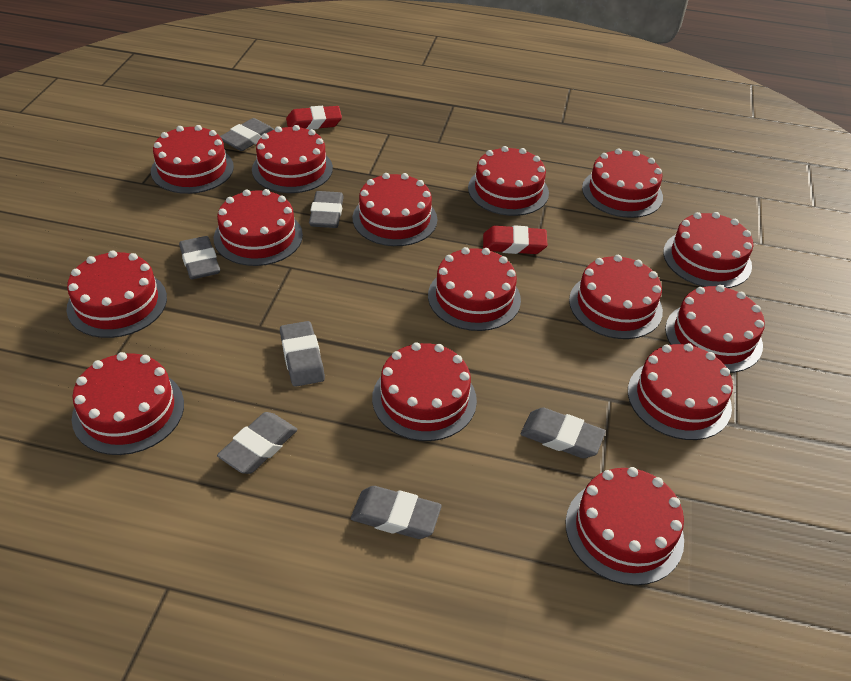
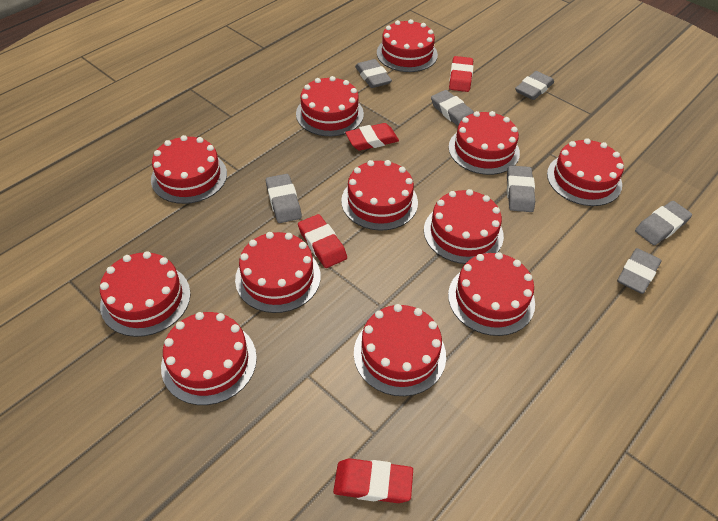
red cake: 15 -> 12
red eraser: 2 -> 4

